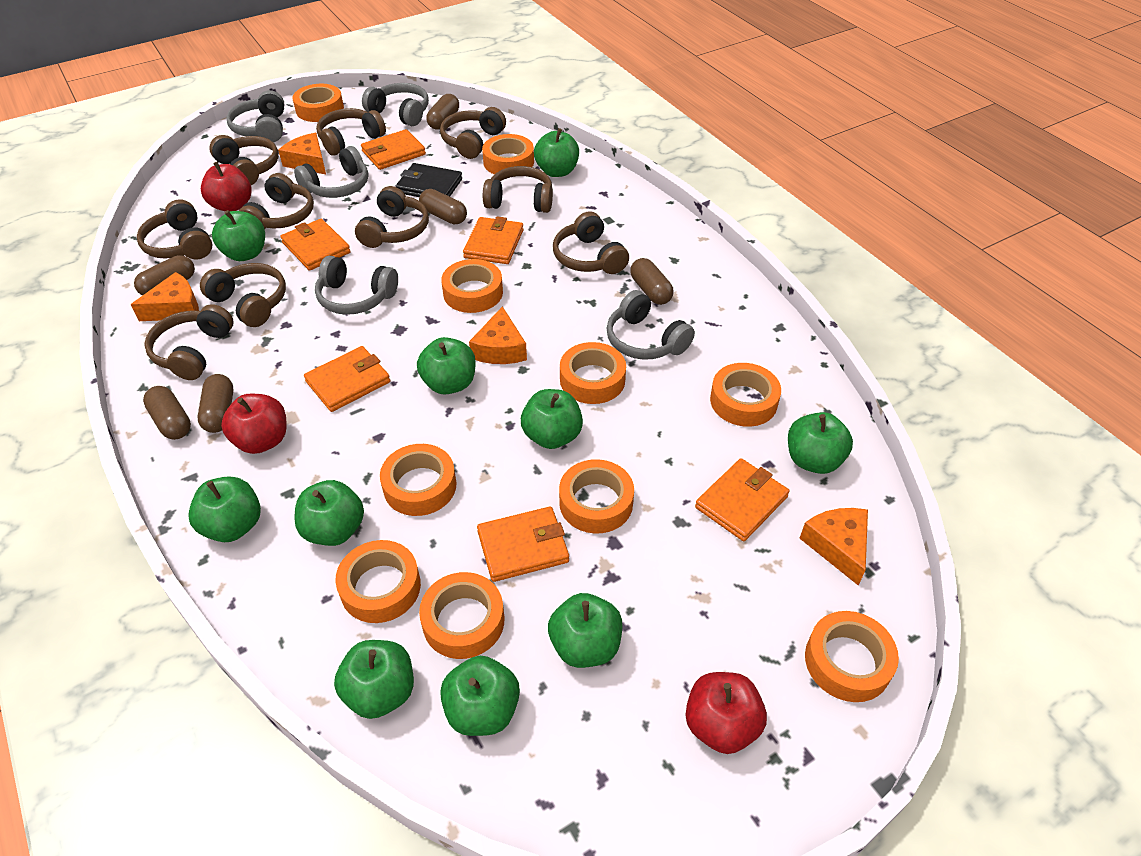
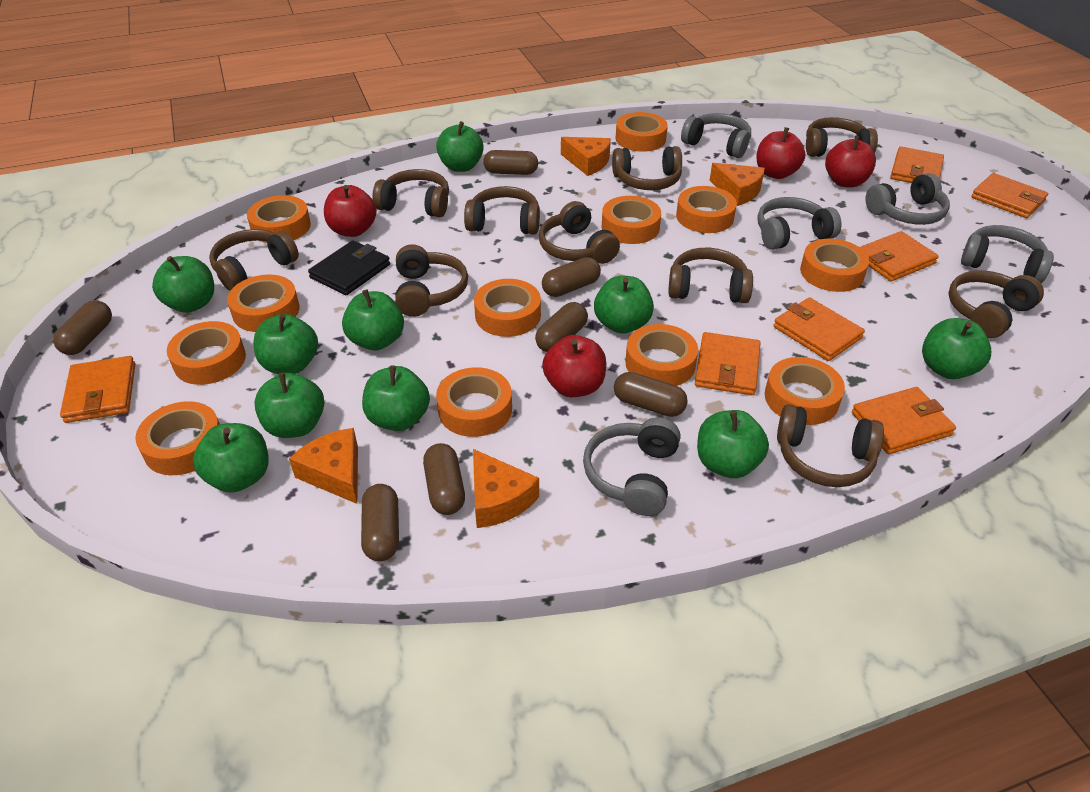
brown capsule: 6 -> 7
orange tape: 10 -> 12
orange wallet: 6 -> 7
red apple: 3 -> 4

